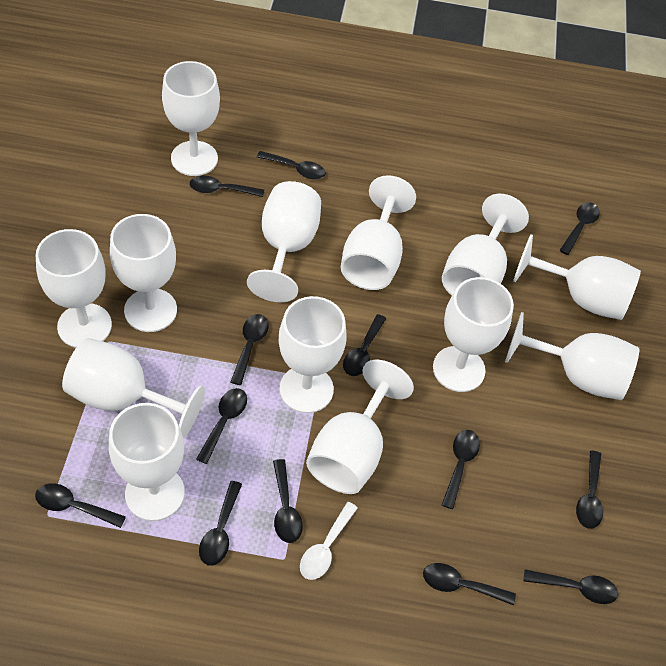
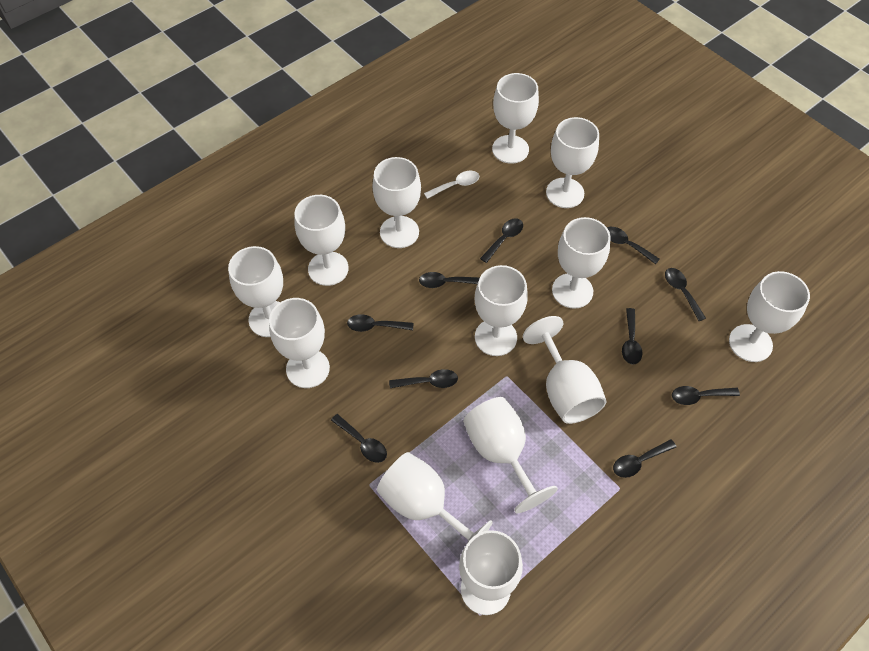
black spoon: 13 -> 10

